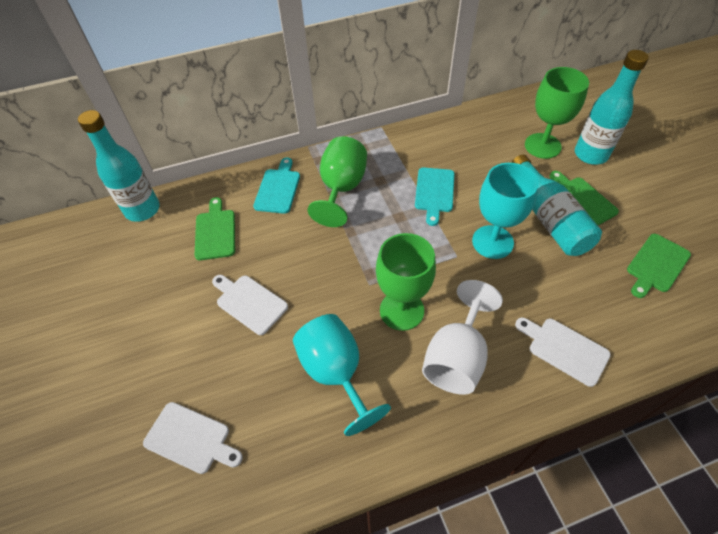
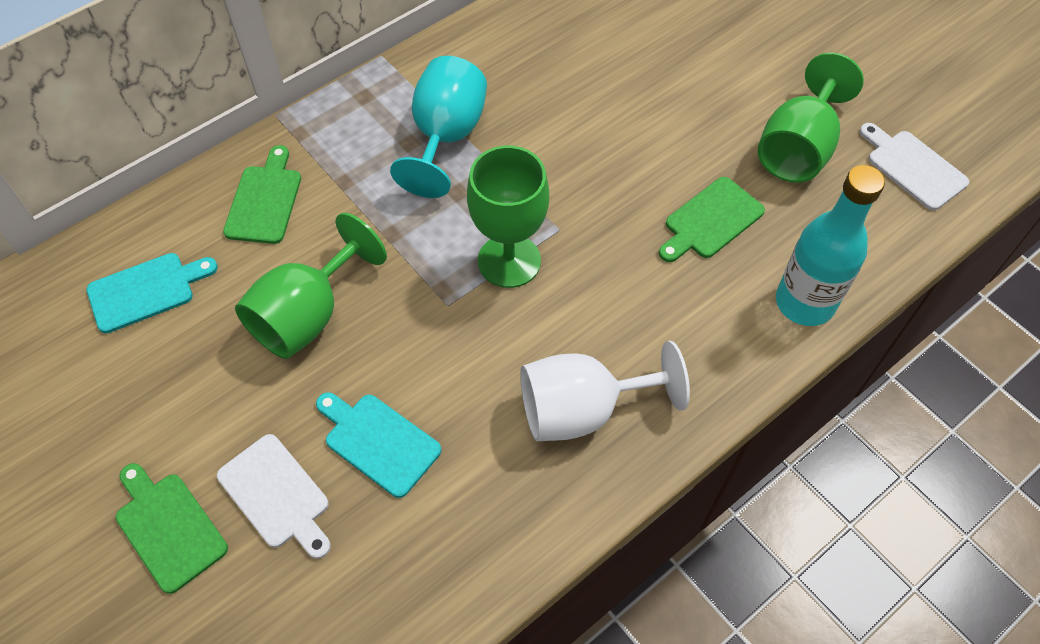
turquoise bottle: 3 -> 1
turquoise goblet: 2 -> 1
white cutting board: 3 -> 2

